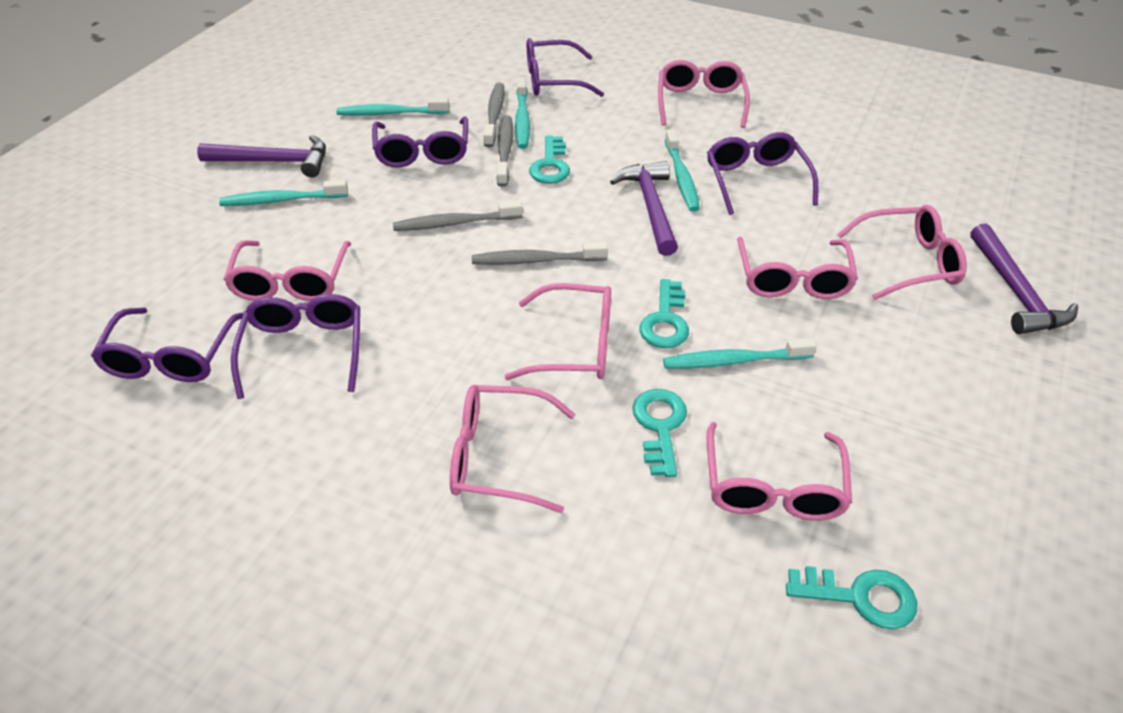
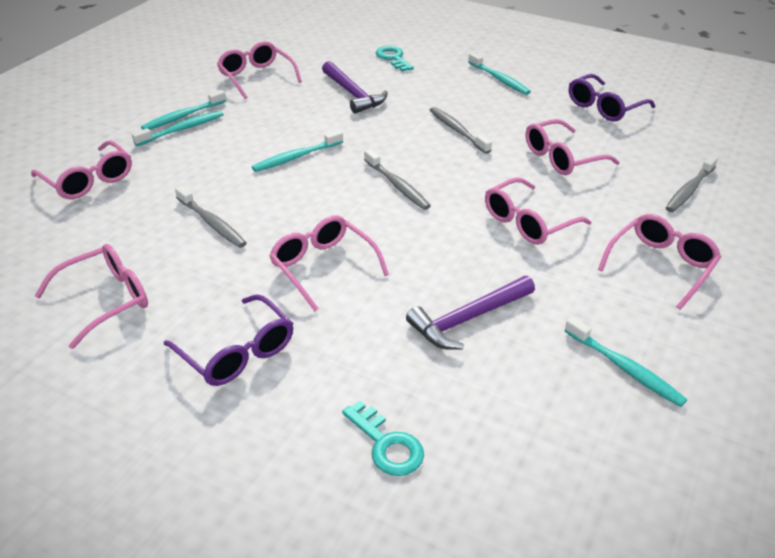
purple glasses: 5 -> 2
purple hammer: 3 -> 2
turquoise key: 4 -> 2

